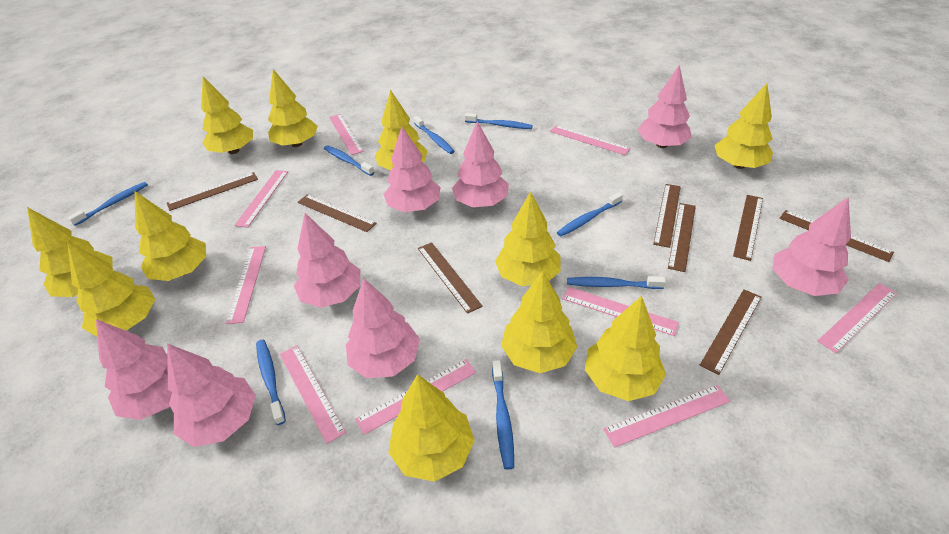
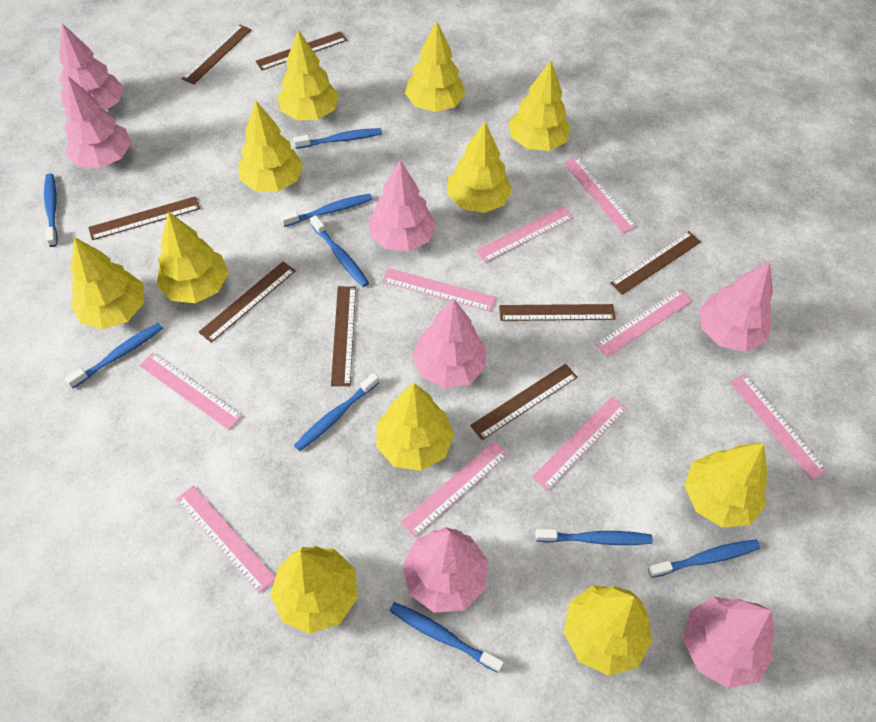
blue toothbrush: 8 -> 9
pink tree: 8 -> 7

